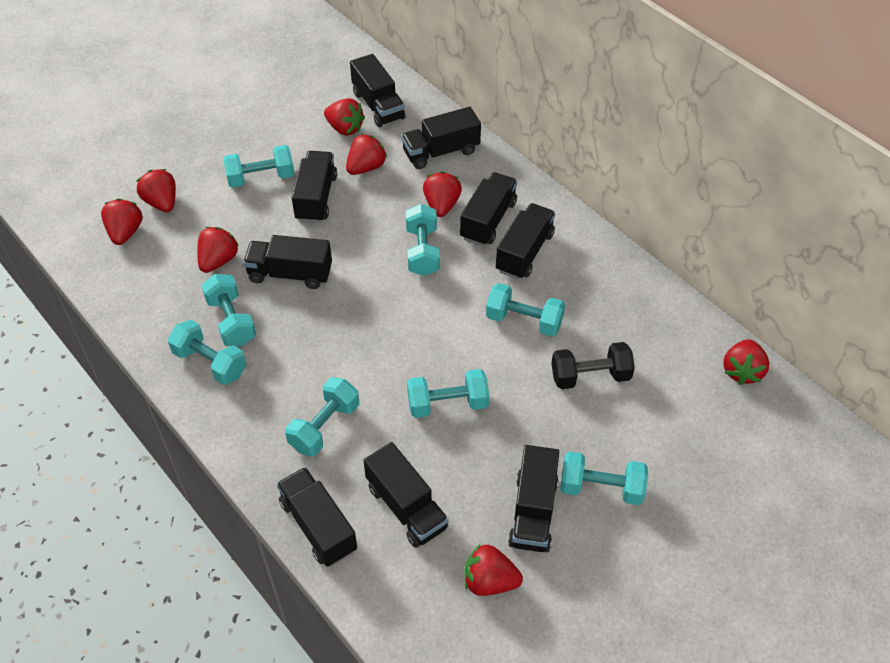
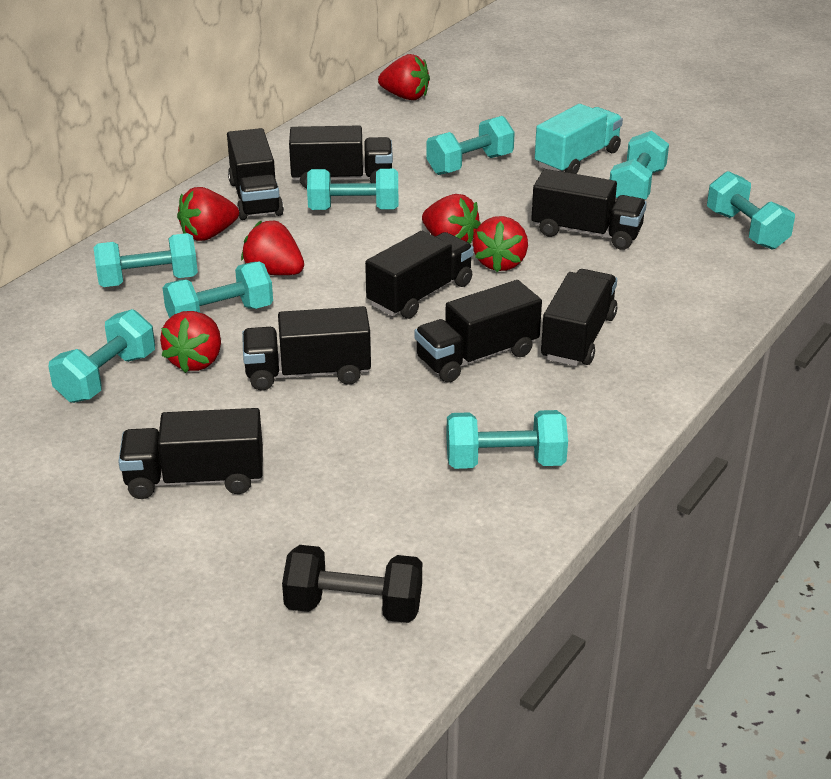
black truck: 9 -> 8
red strawberry: 8 -> 6
turquoise truck: 0 -> 1

